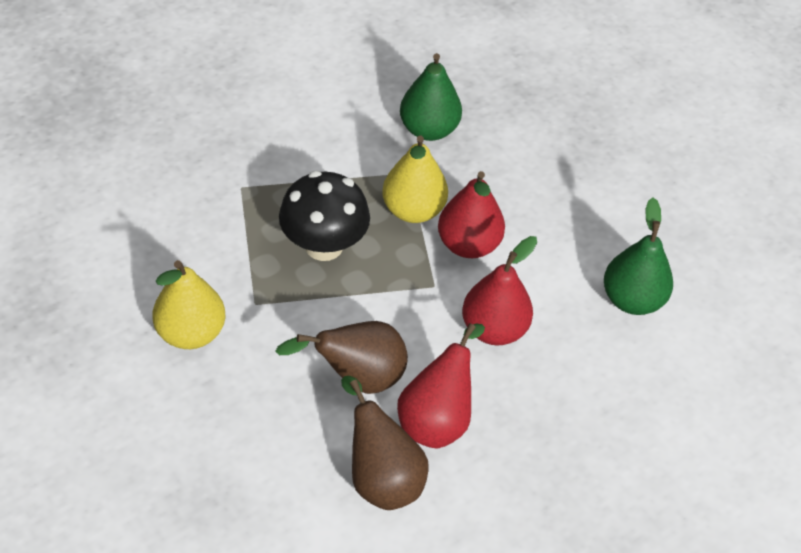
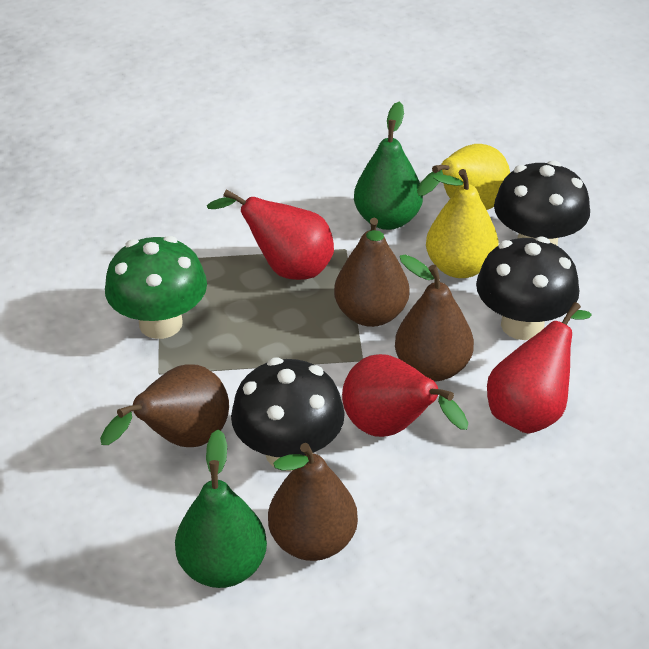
black mushroom: 1 -> 3
brown pear: 2 -> 4
green mushroom: 0 -> 1

